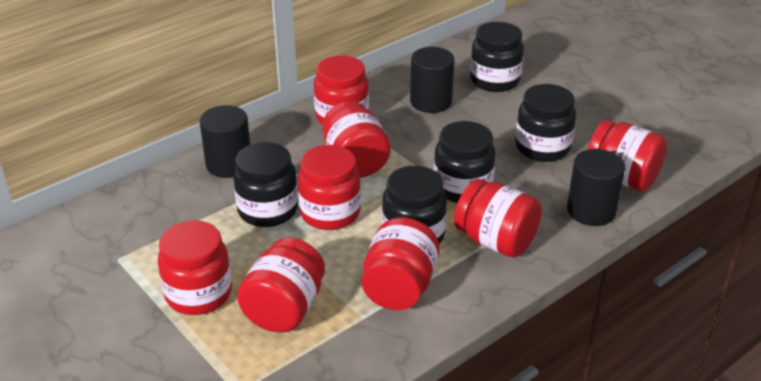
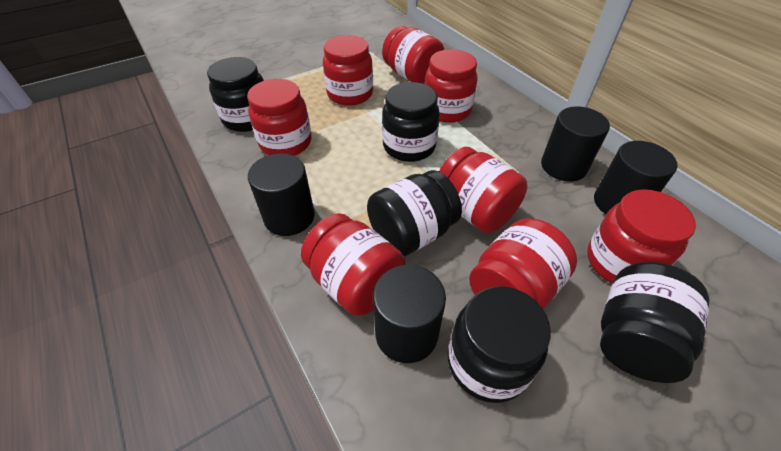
black cylinder: 3 -> 4

